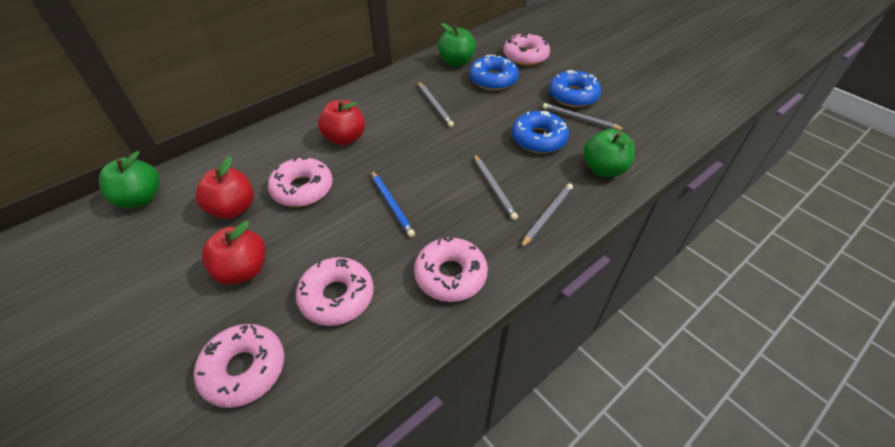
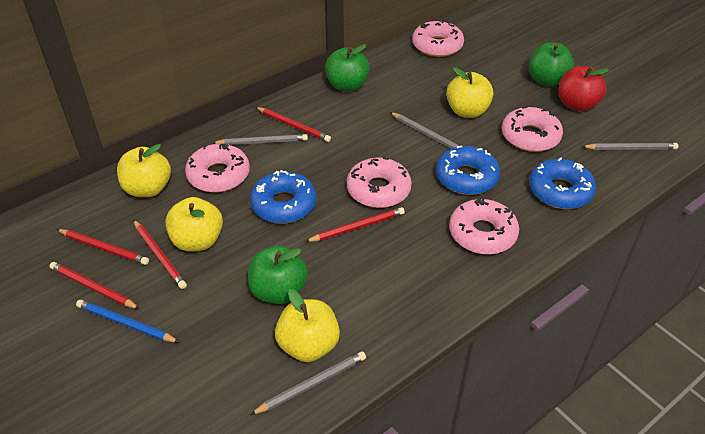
red apple: 3 -> 1
red pencil: 0 -> 5
yellow apple: 0 -> 4

